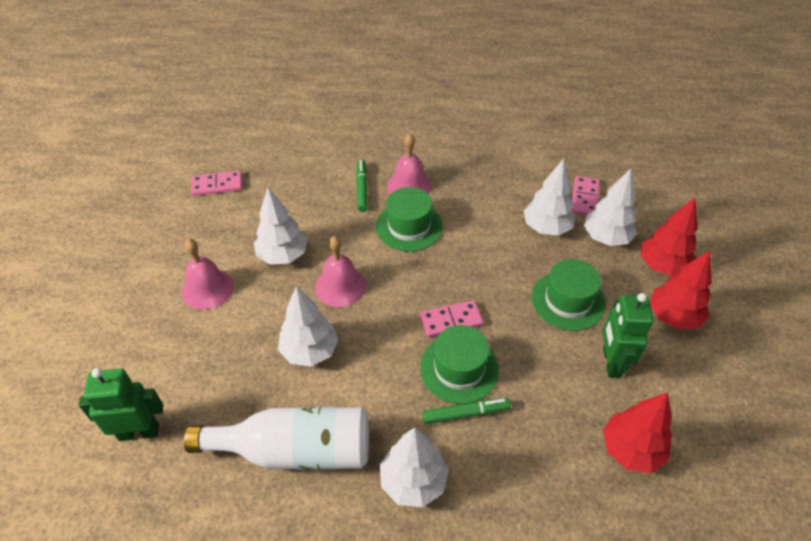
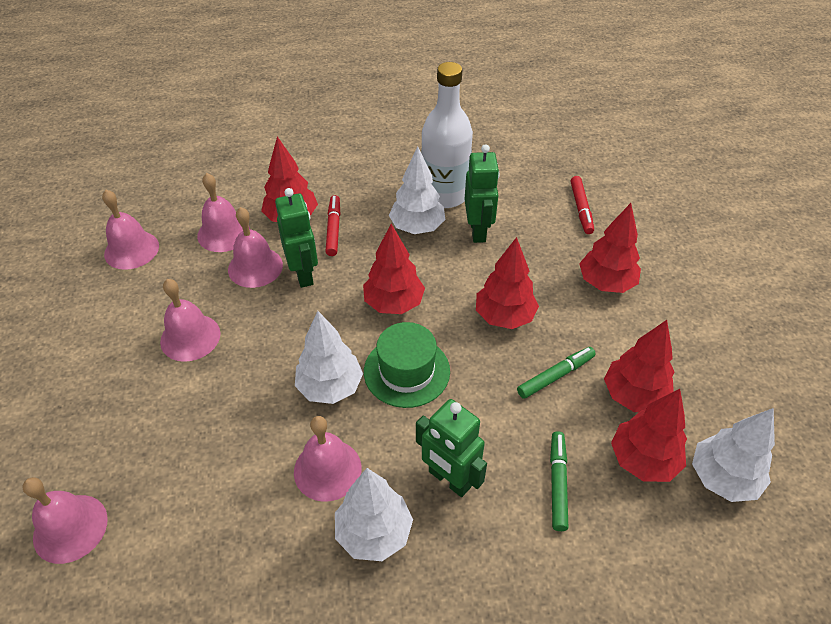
green hat: 3 -> 1
green robot: 2 -> 3
pink bell: 3 -> 6
pink domino: 3 -> 0
red marker: 0 -> 2
red tree: 3 -> 6
white tree: 5 -> 4

